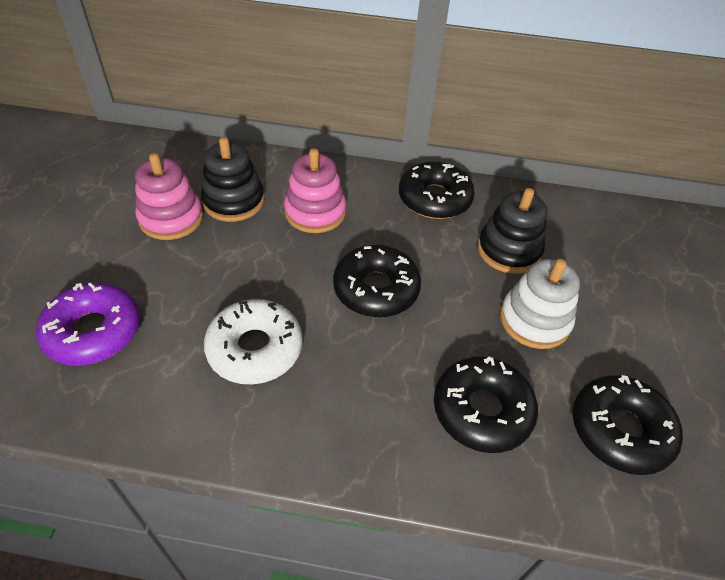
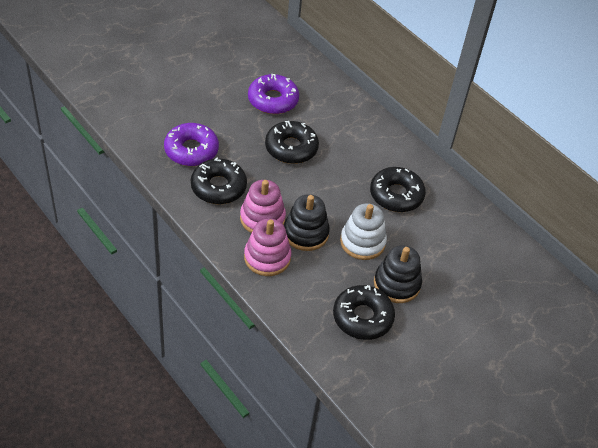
purple donut: 1 -> 2
white donut: 1 -> 0

